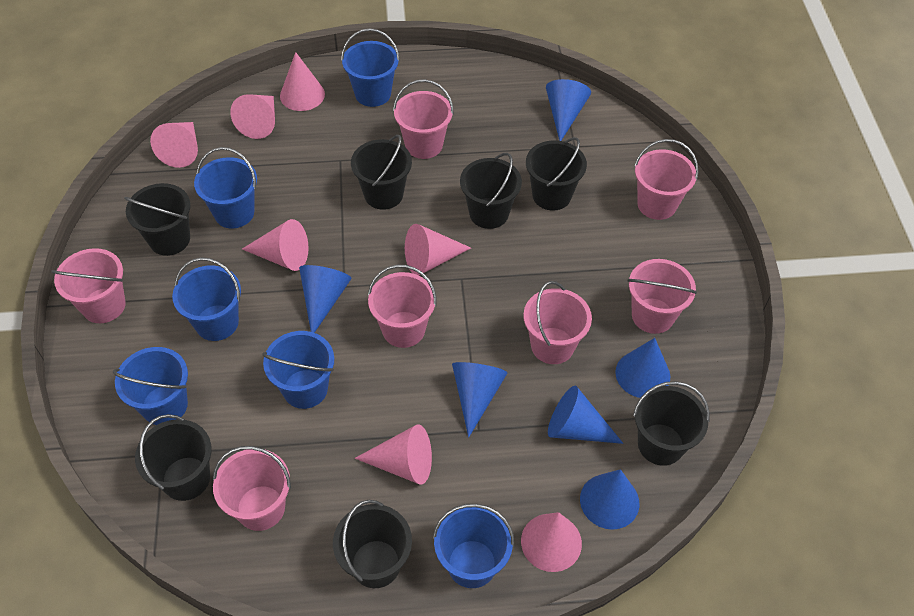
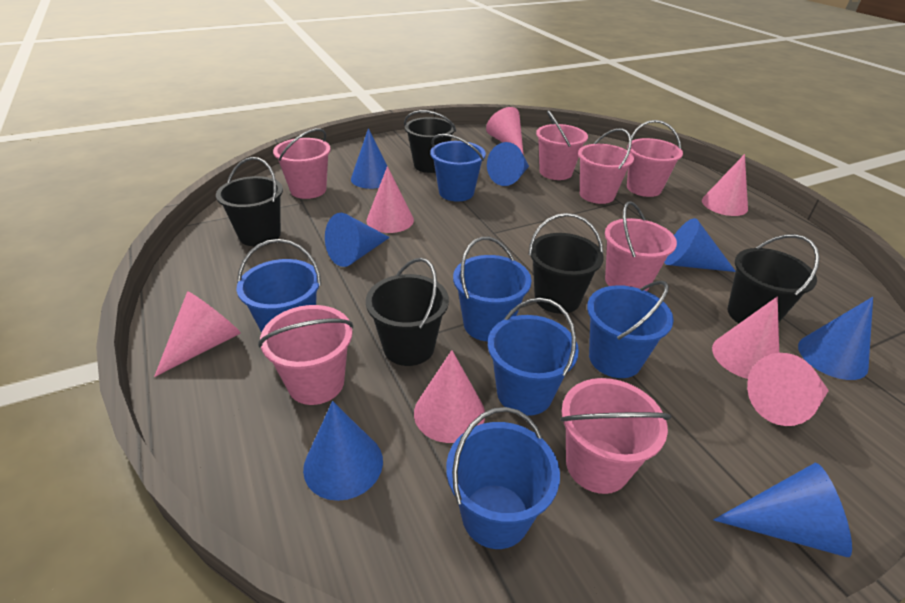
black bucket: 7 -> 5
blue cone: 6 -> 7

